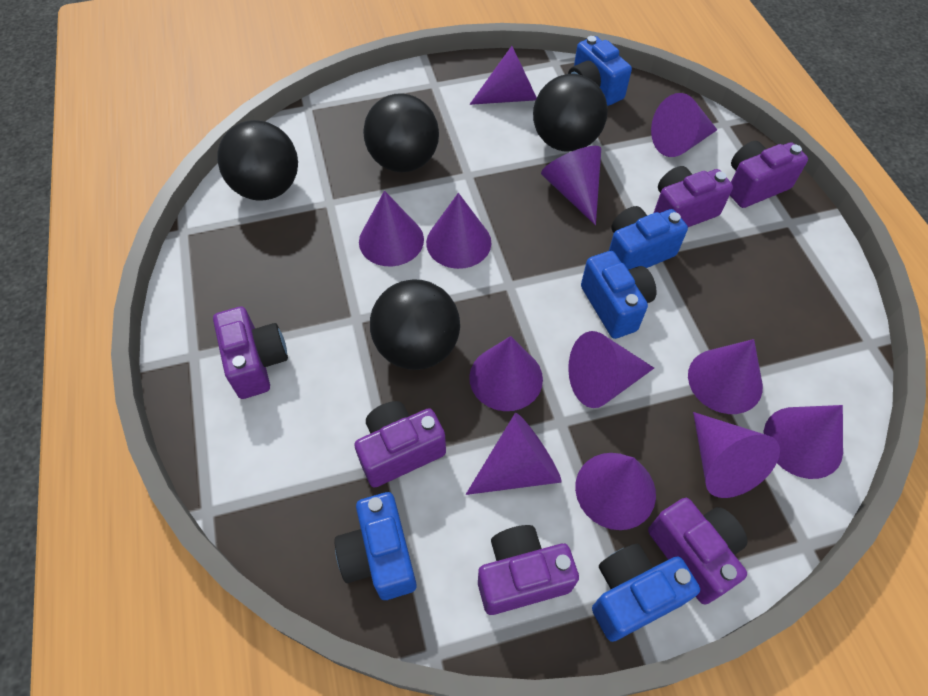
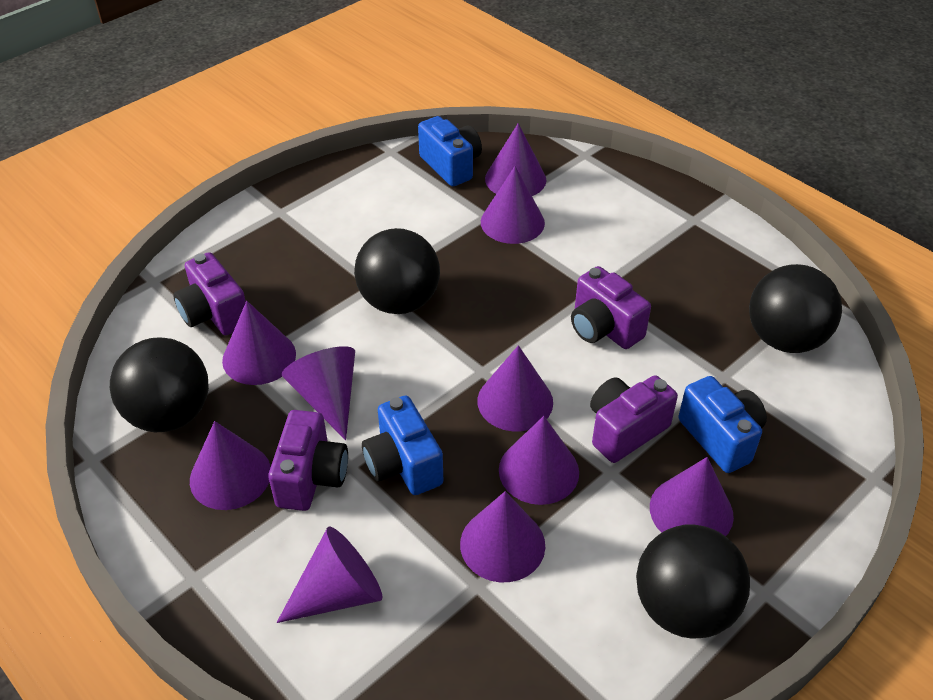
blue camera: 5 -> 3
purple camera: 6 -> 4
purple cone: 12 -> 10

